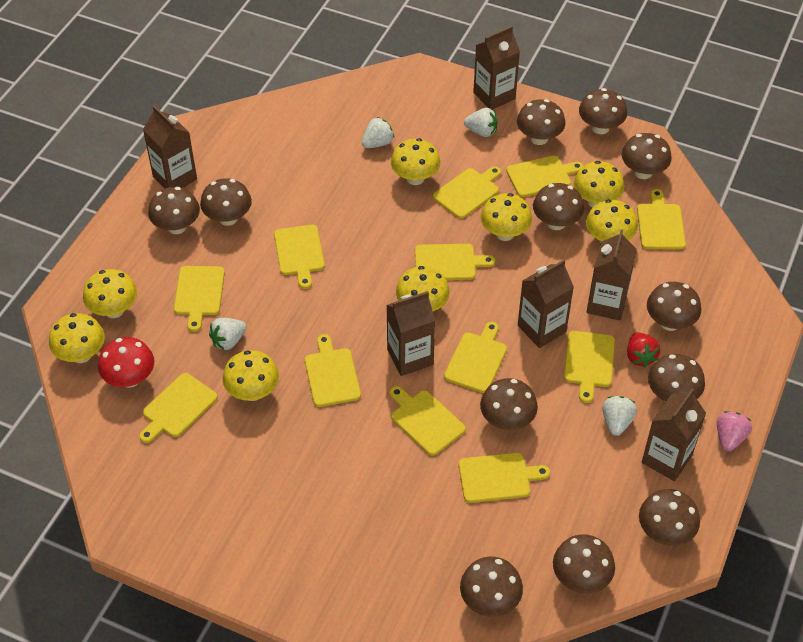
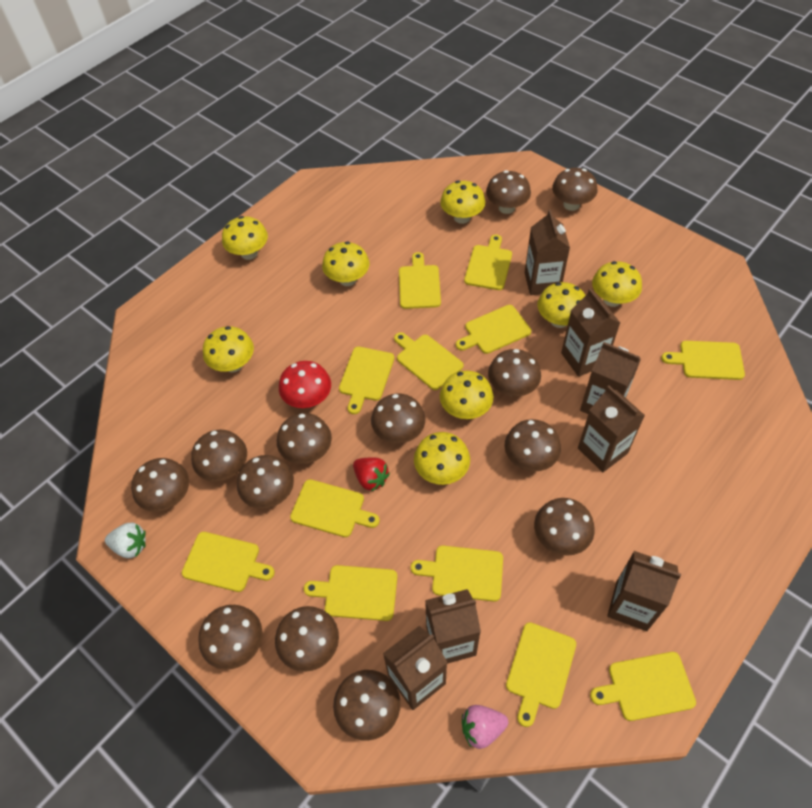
brown carton: 6 -> 7
brown mushroom: 12 -> 13
white strawberry: 4 -> 1

